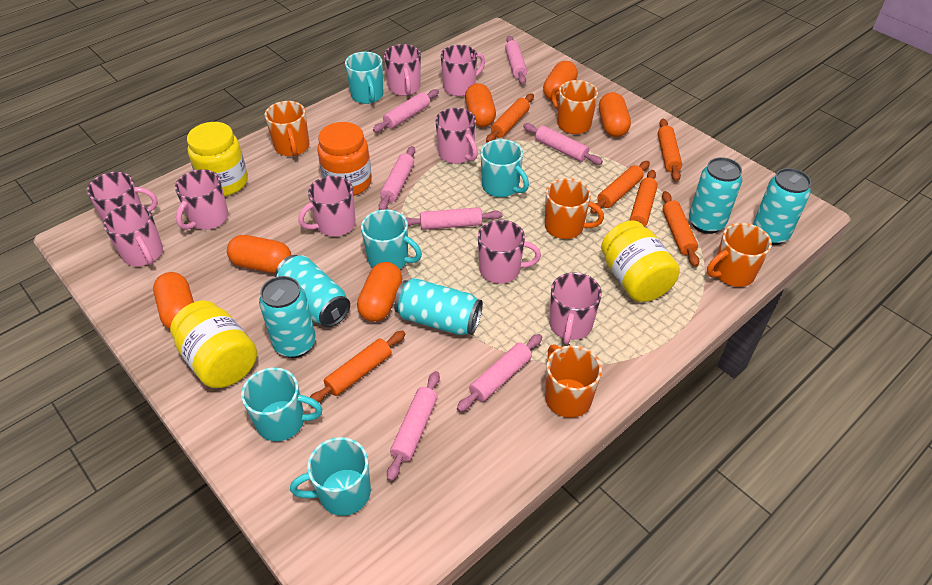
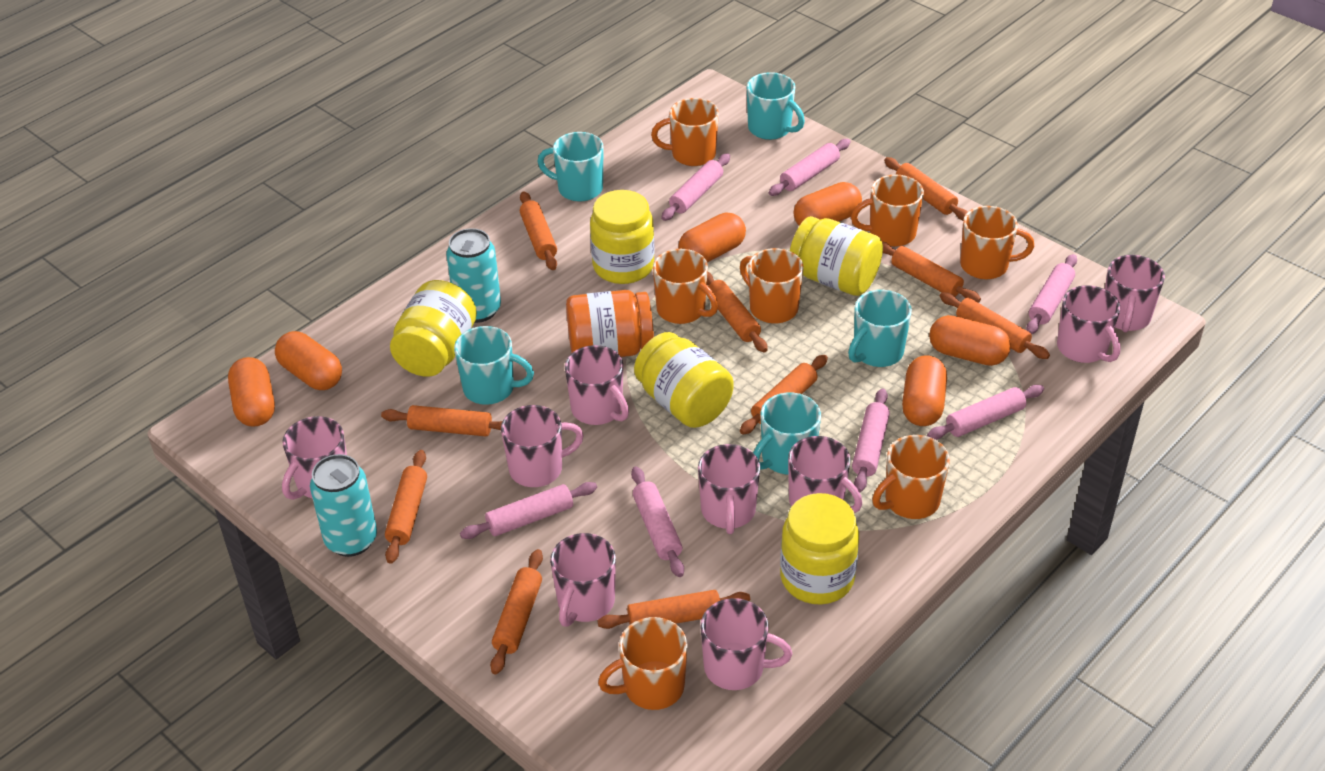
orange mug: 5 -> 7
orange rolling pin: 6 -> 10
turquoise can: 5 -> 2
yellow jar: 3 -> 5

